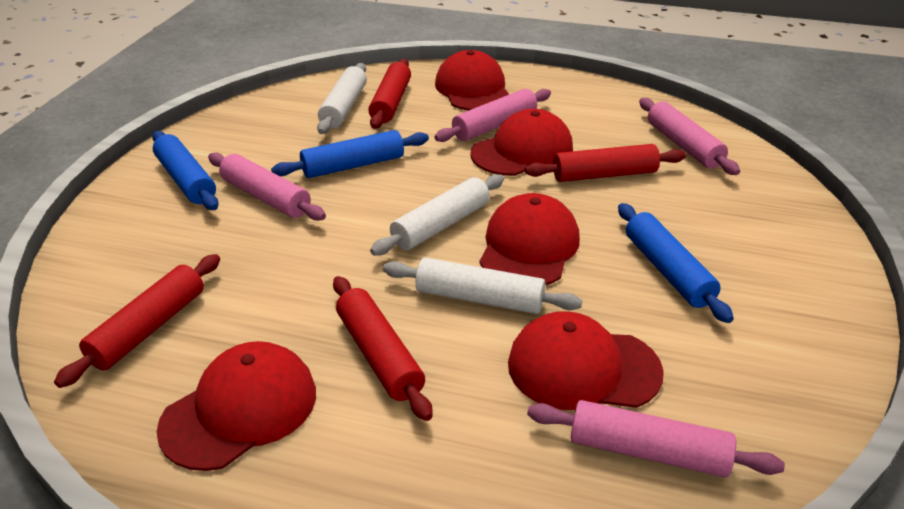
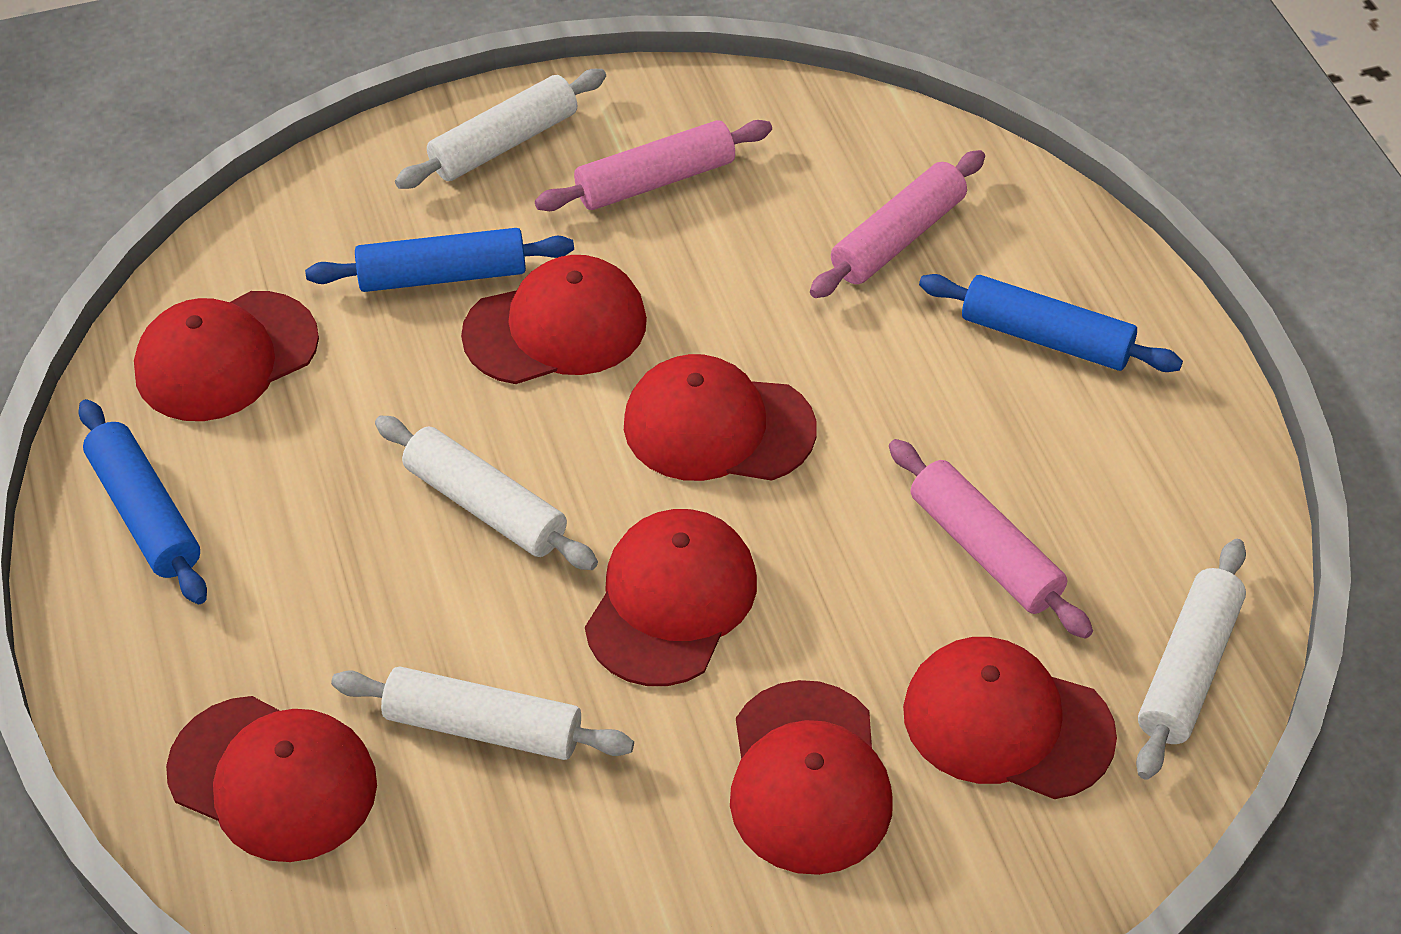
pink rolling pin: 4 -> 3
red cap: 5 -> 7
red rolling pin: 4 -> 0
white rolling pin: 3 -> 4

